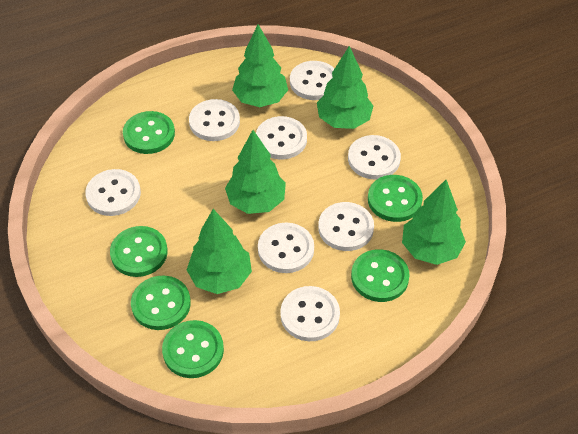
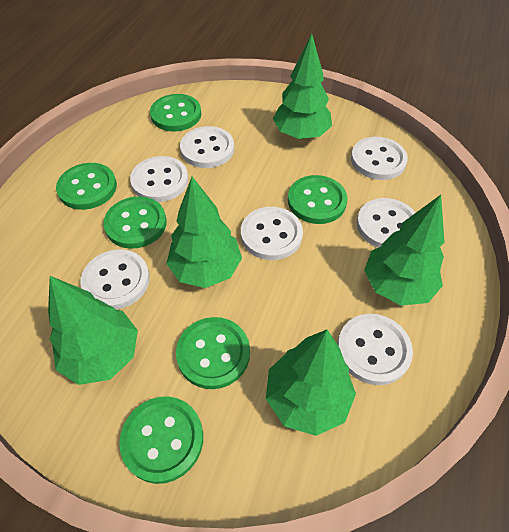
white button: 8 -> 7

